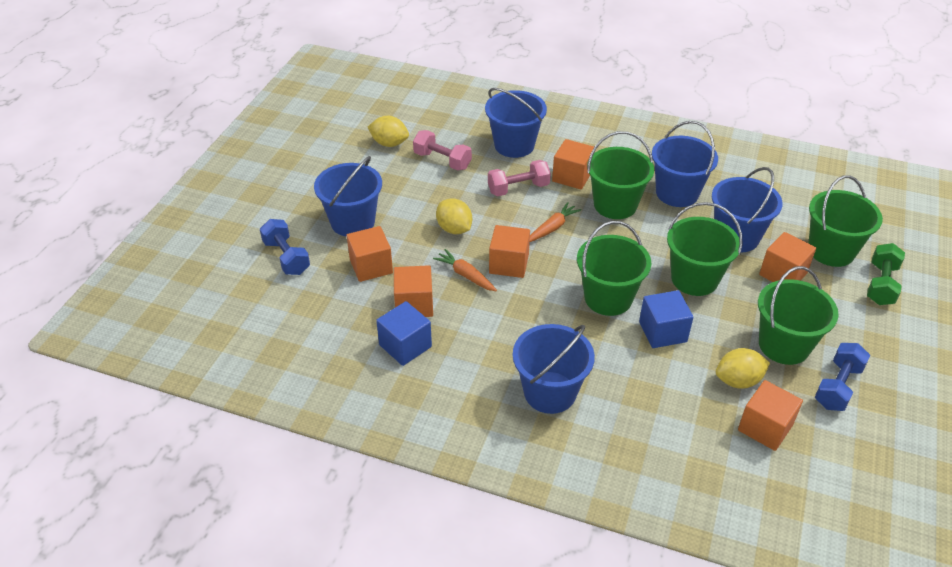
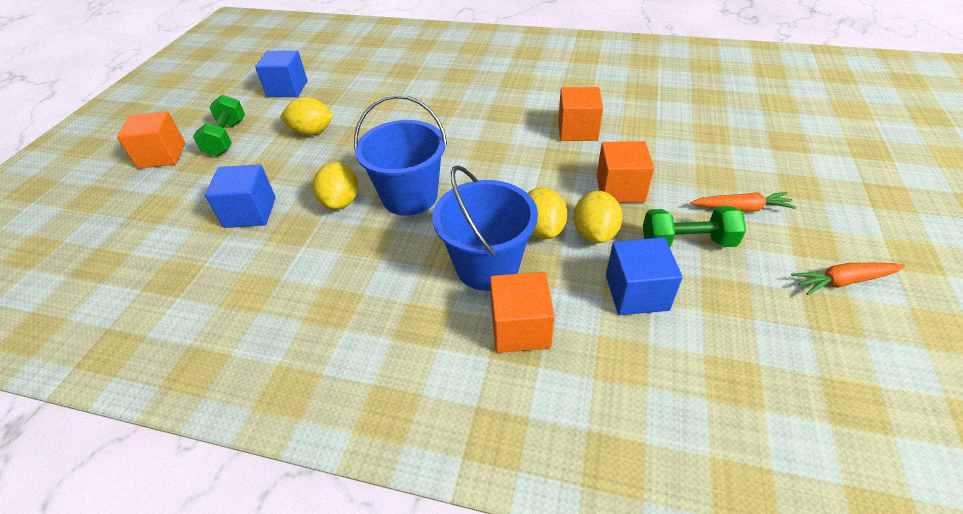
blue bucket: 5 -> 2
blue cube: 2 -> 3
blue dumbbell: 2 -> 0
green bucket: 5 -> 0
green dumbbell: 1 -> 2
orange cube: 6 -> 4
pink dumbbell: 2 -> 0
yellow lemon: 3 -> 4

